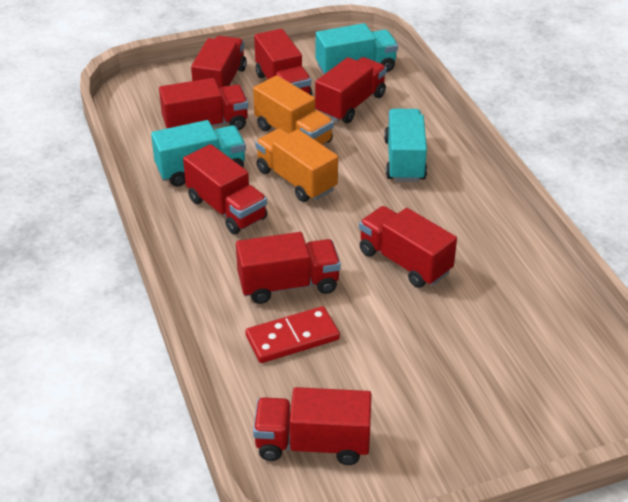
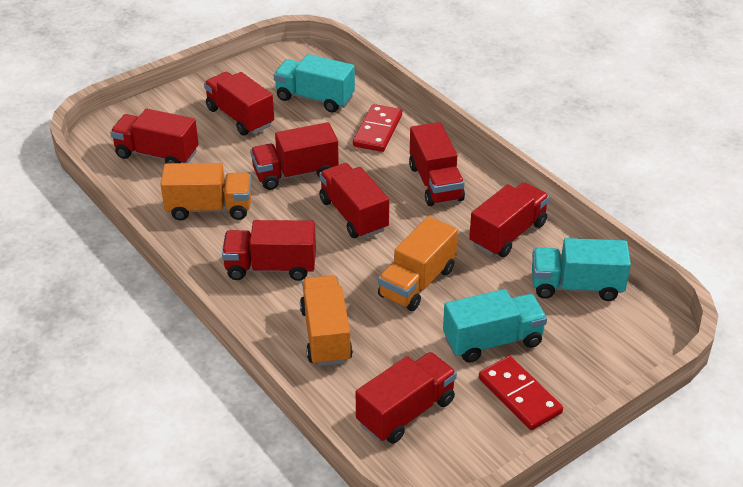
orange truck: 2 -> 3
red domino: 1 -> 2

